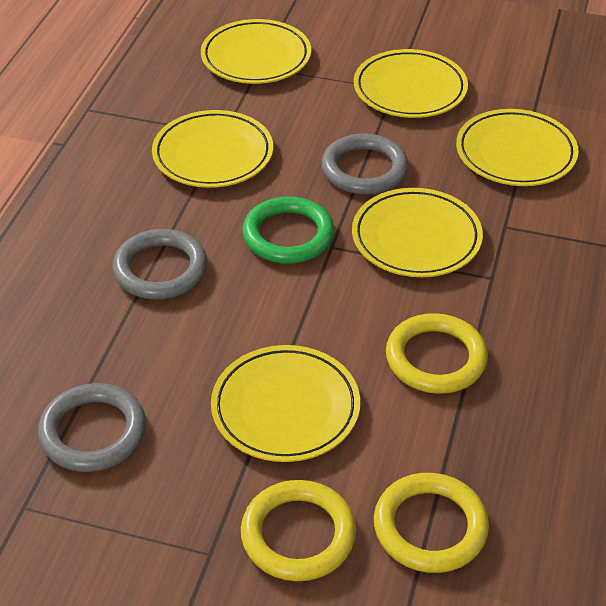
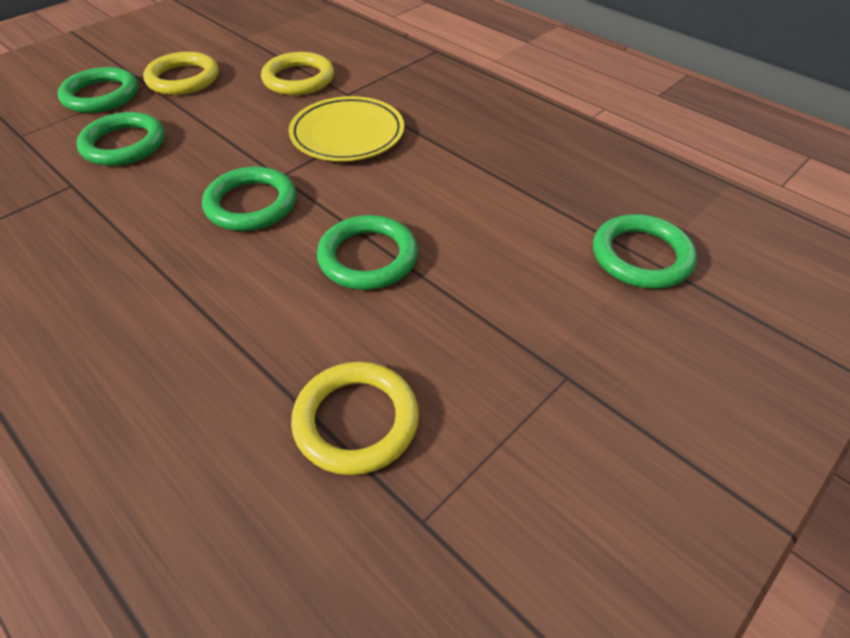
green ring: 1 -> 5
grey ring: 3 -> 0
yellow plate: 6 -> 1

